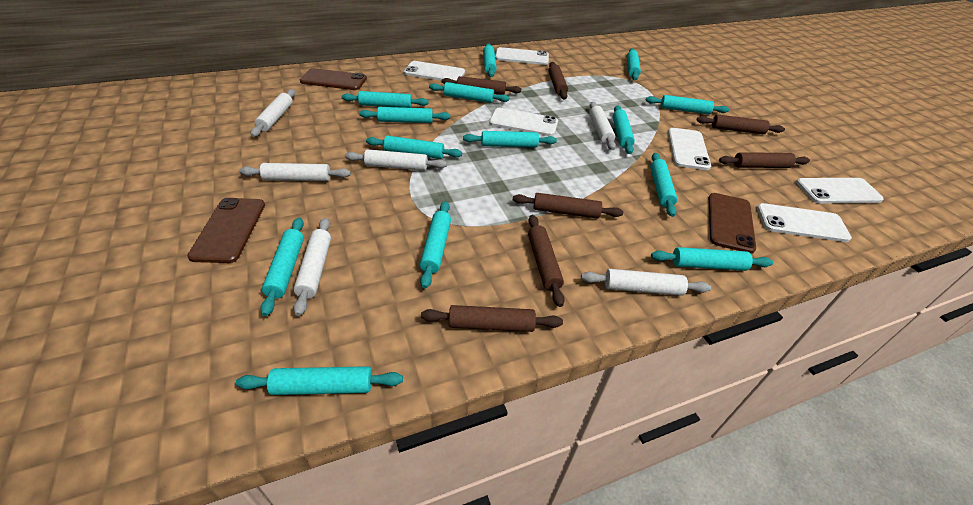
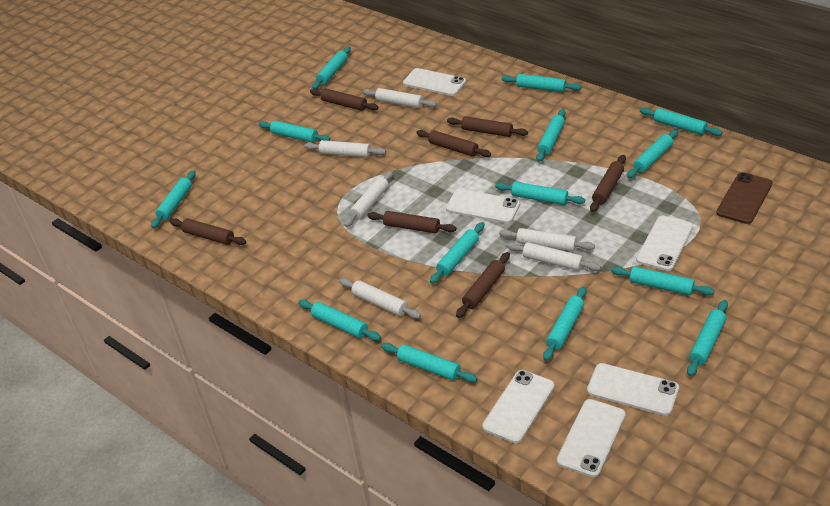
brown phone: 3 -> 1

